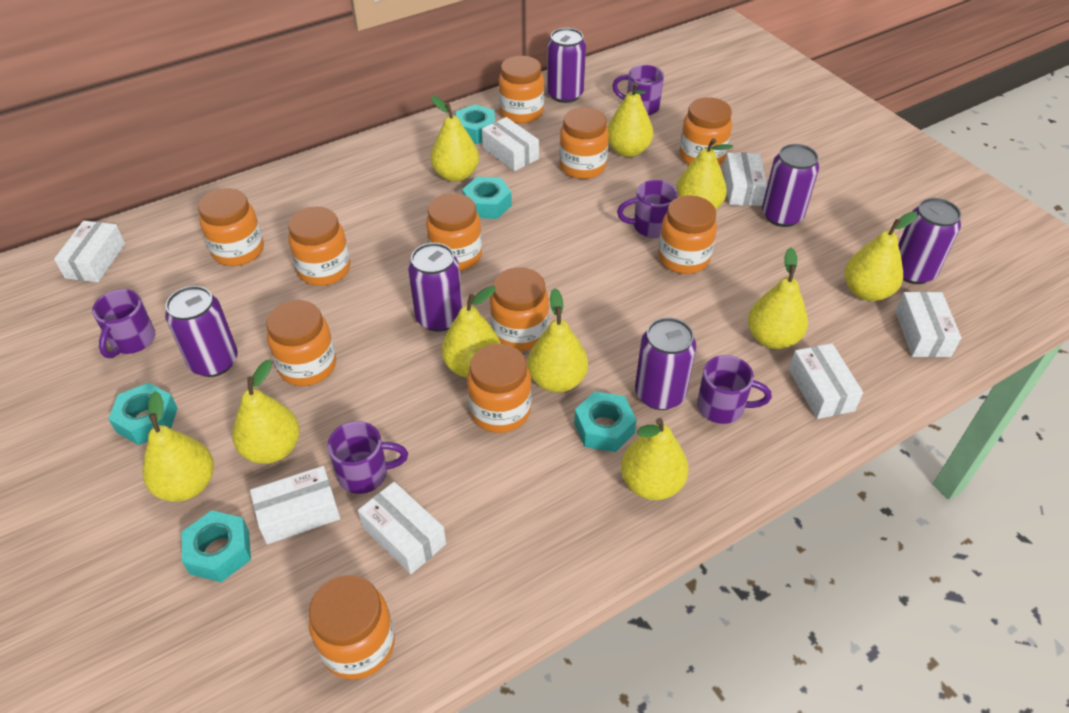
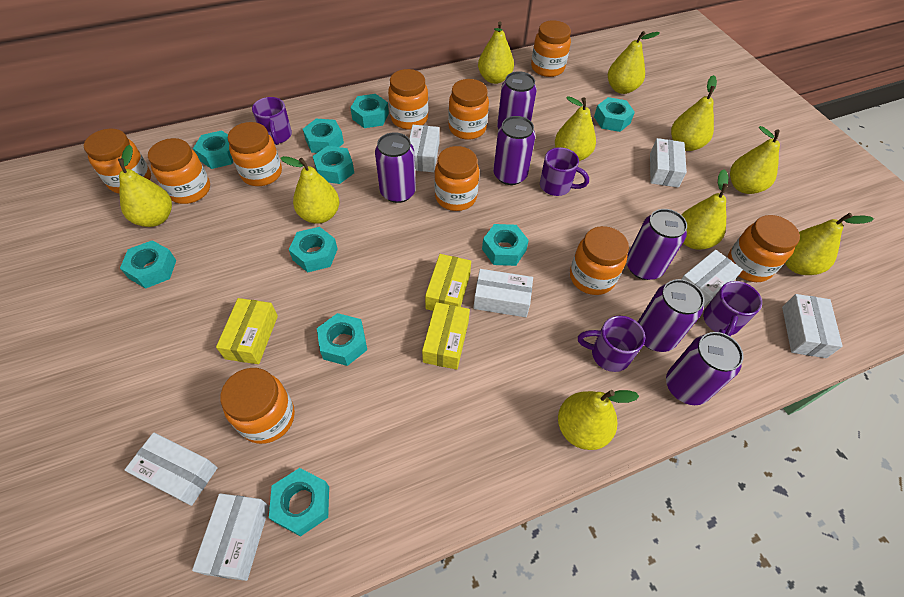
orange jar: 11 -> 10
purple mug: 5 -> 4
turquoise nut: 5 -> 10
yellow box: 0 -> 3

